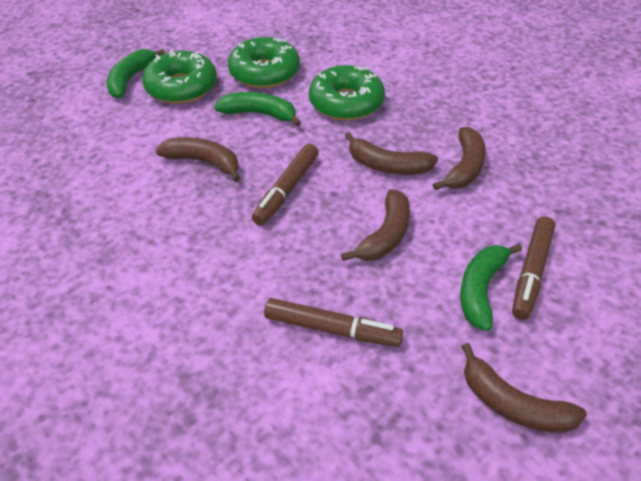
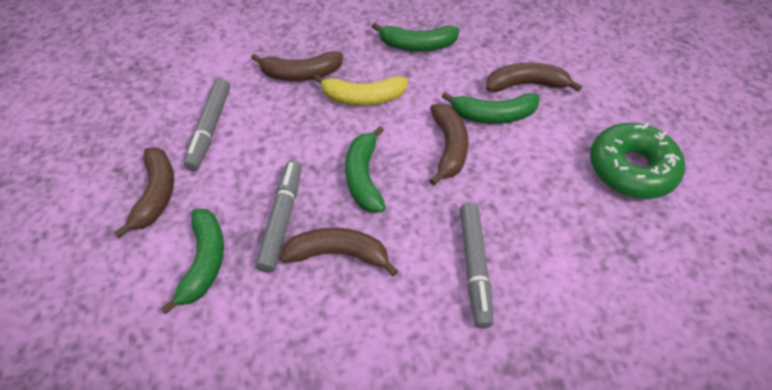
brown marker: 3 -> 0
green banana: 3 -> 4
green donut: 3 -> 1
grey marker: 0 -> 3
yellow banana: 0 -> 1

